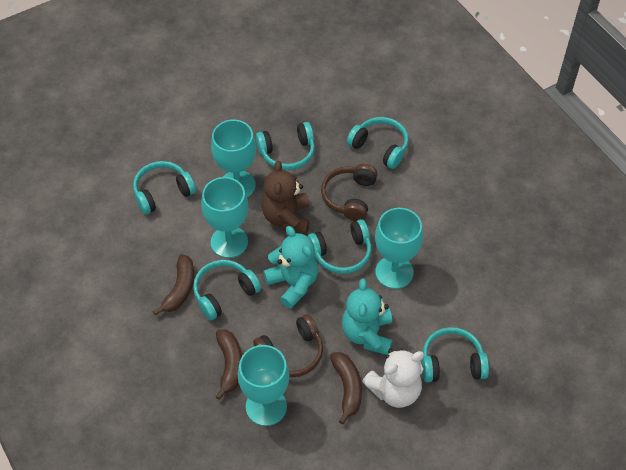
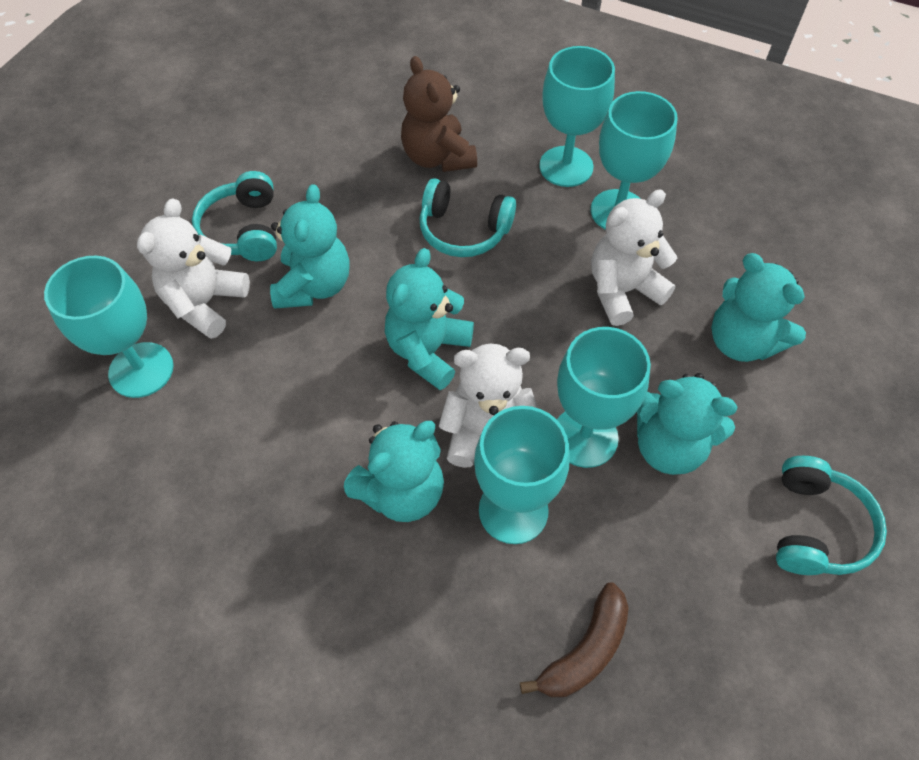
brown banana: 3 -> 1
brown headphones: 2 -> 0
turquoise goblet: 4 -> 5
turquoise headphones: 6 -> 3
turquoise teddy bear: 2 -> 5
white teddy bear: 1 -> 3

